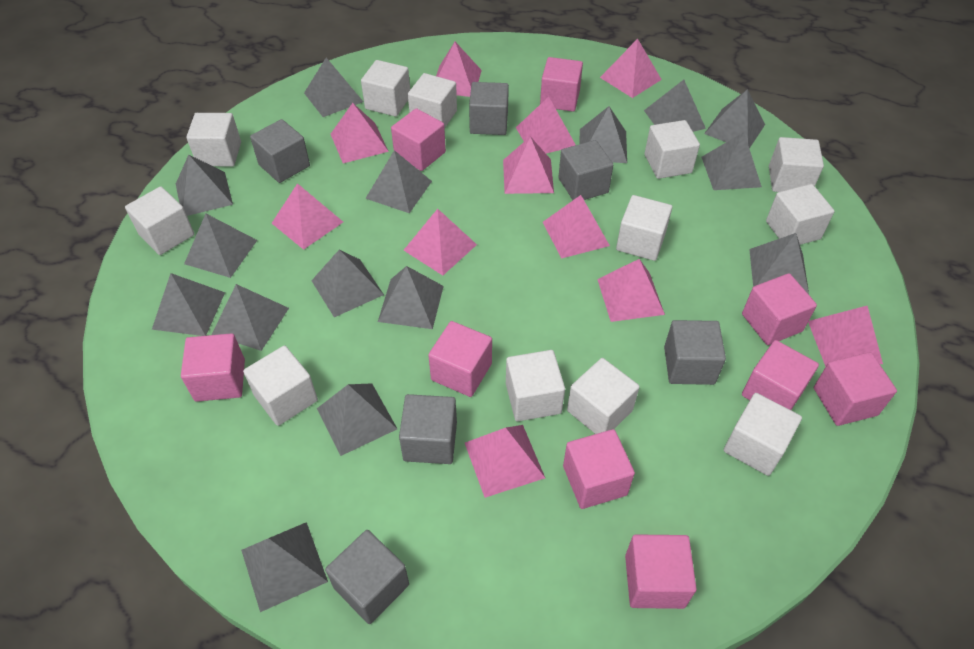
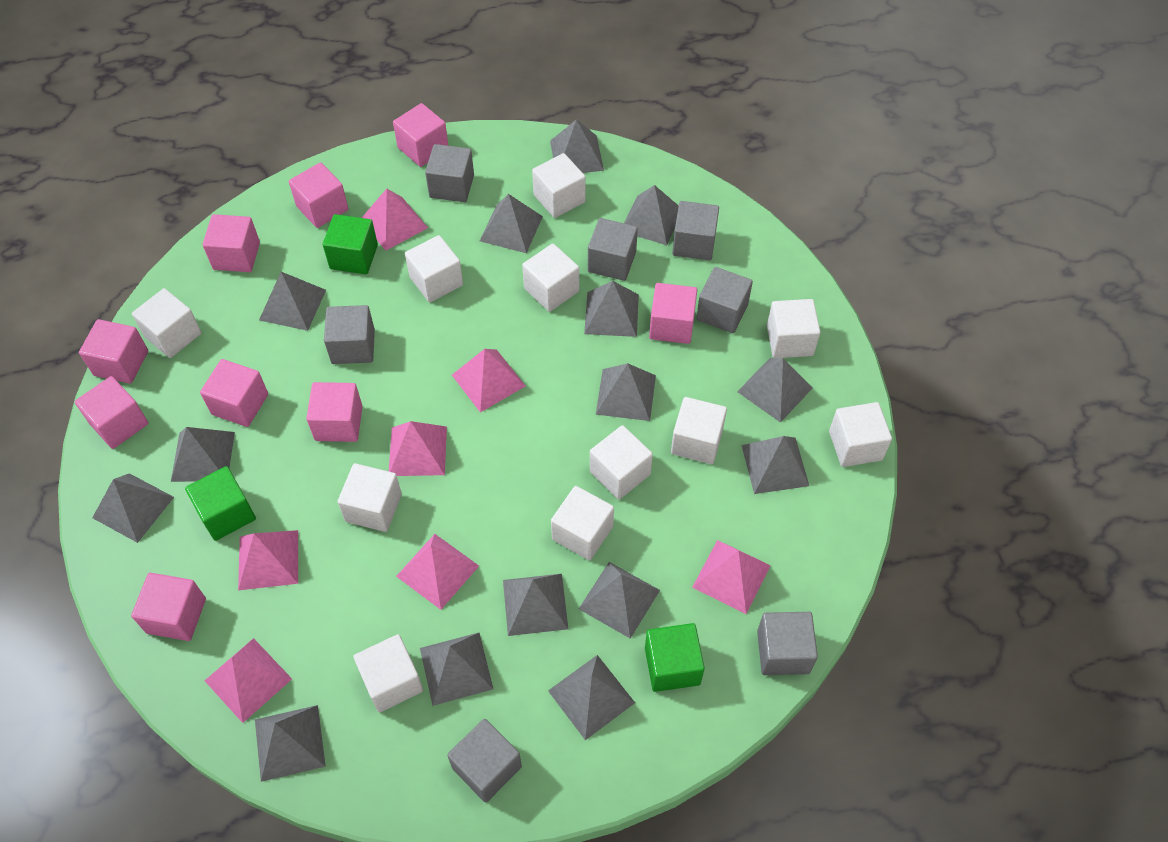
green cube: 0 -> 3
grey cube: 6 -> 7
pink pyramid: 11 -> 7
white cube: 12 -> 11

